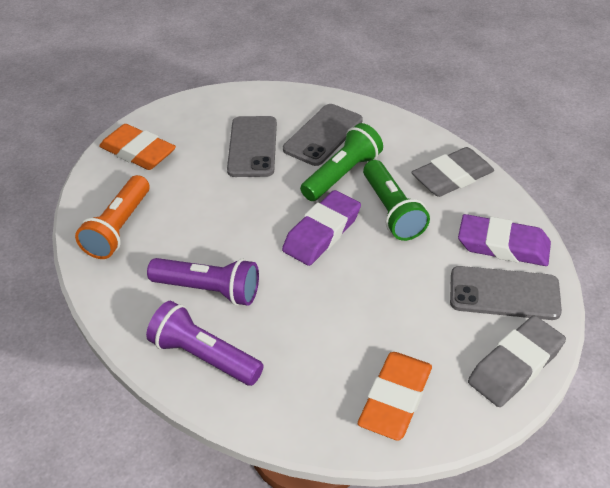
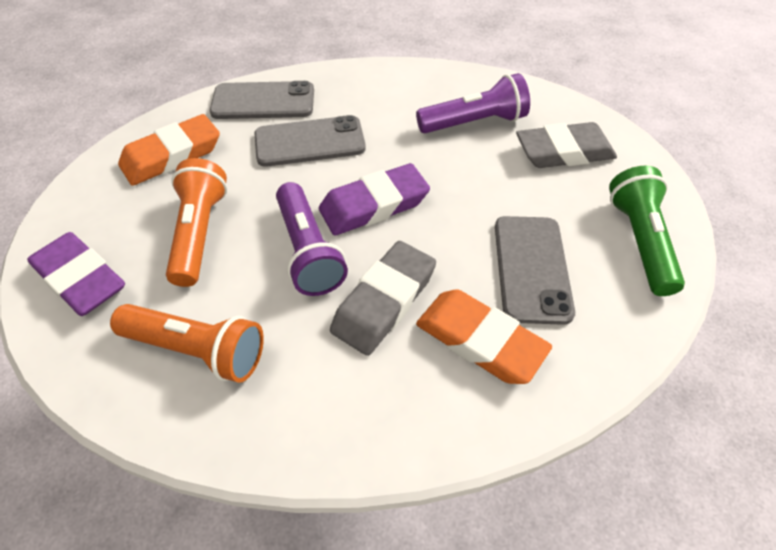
green flashlight: 2 -> 1
orange flashlight: 1 -> 2

